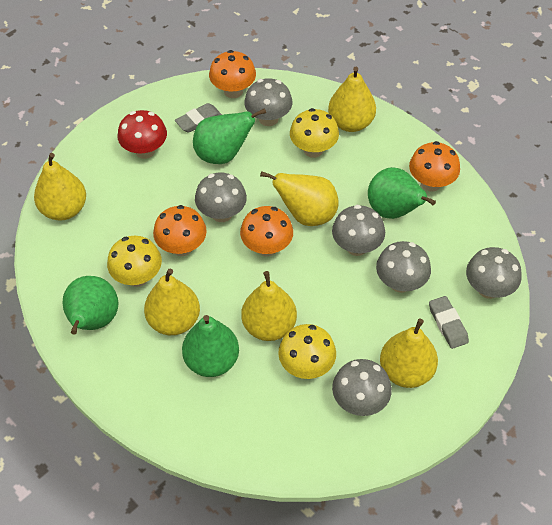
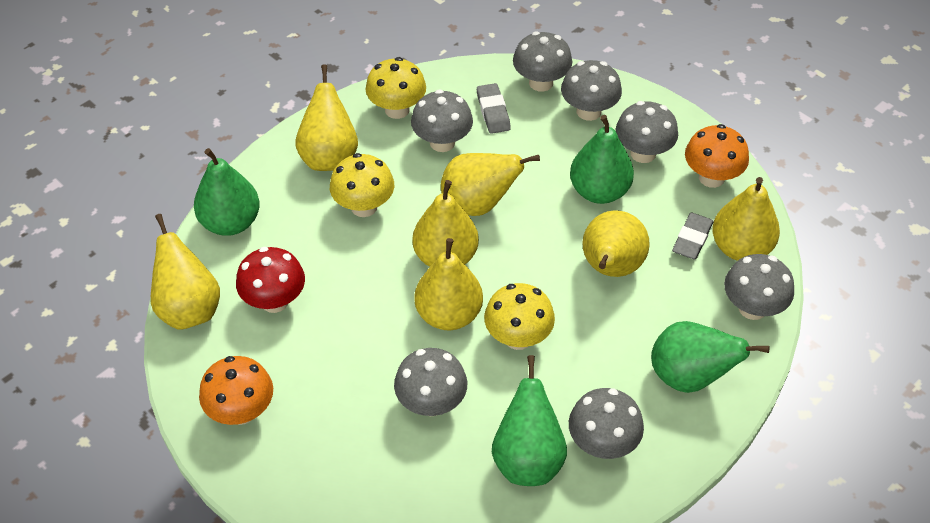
grey mushroom: 6 -> 7
orange mushroom: 4 -> 2
yellow pear: 6 -> 7

